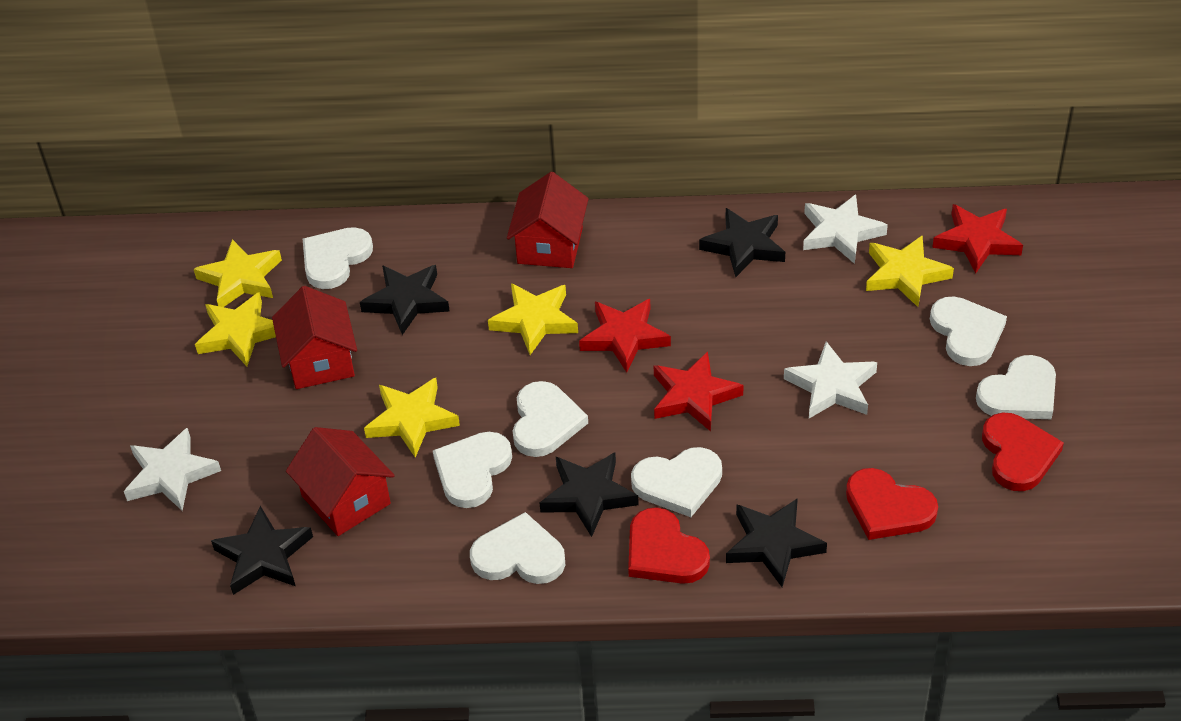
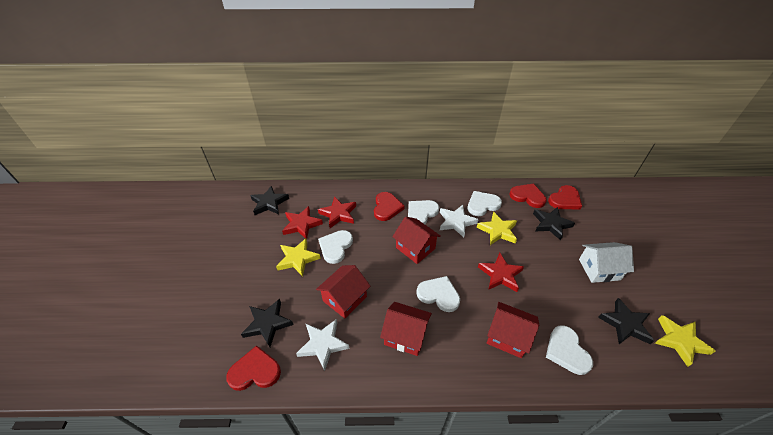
black star: 5 -> 4
red heart: 3 -> 4
red house: 3 -> 4
white heart: 7 -> 5
white house: 0 -> 1
white star: 3 -> 2
yellow star: 5 -> 3

